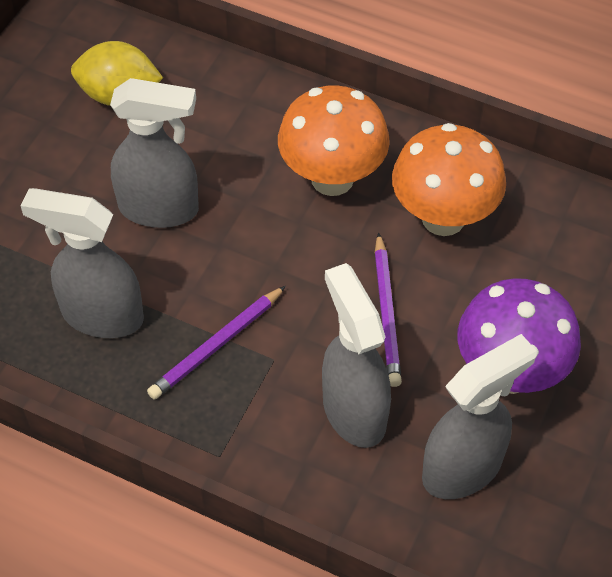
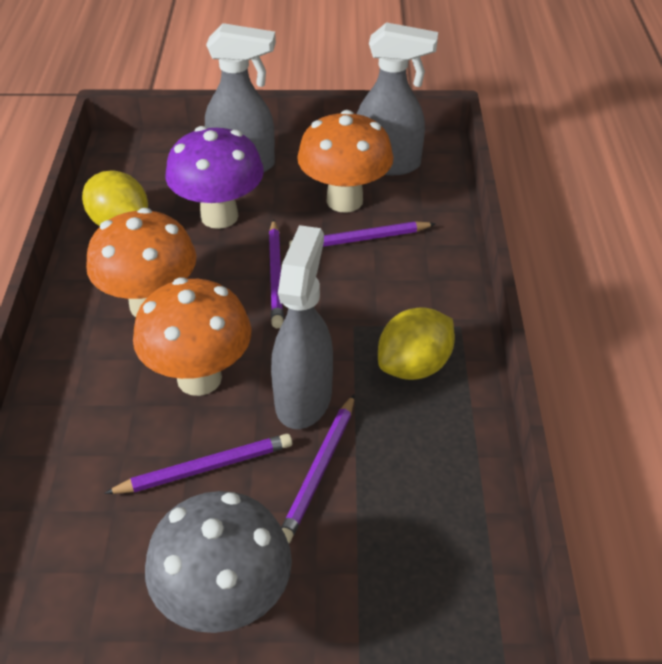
grey mushroom: 0 -> 1
grey spray bottle: 4 -> 3
orange mushroom: 2 -> 3
purple pencil: 2 -> 4
yellow lemon: 1 -> 2

